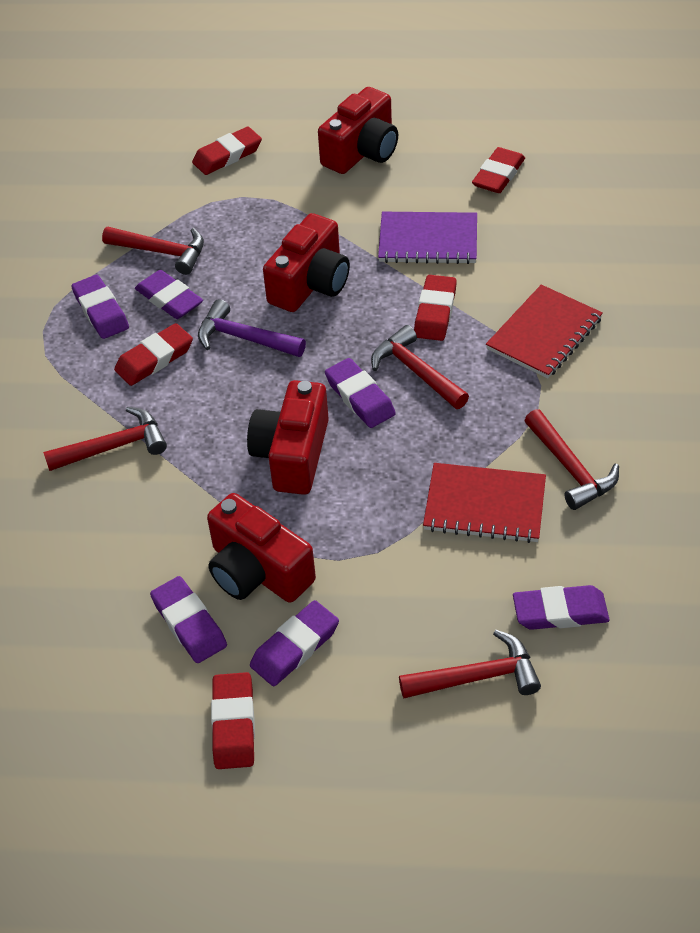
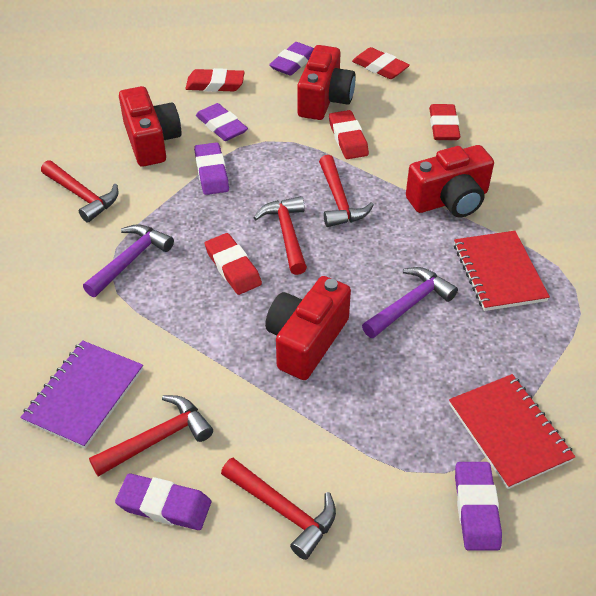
purple eraser: 6 -> 5
purple hammer: 1 -> 2

